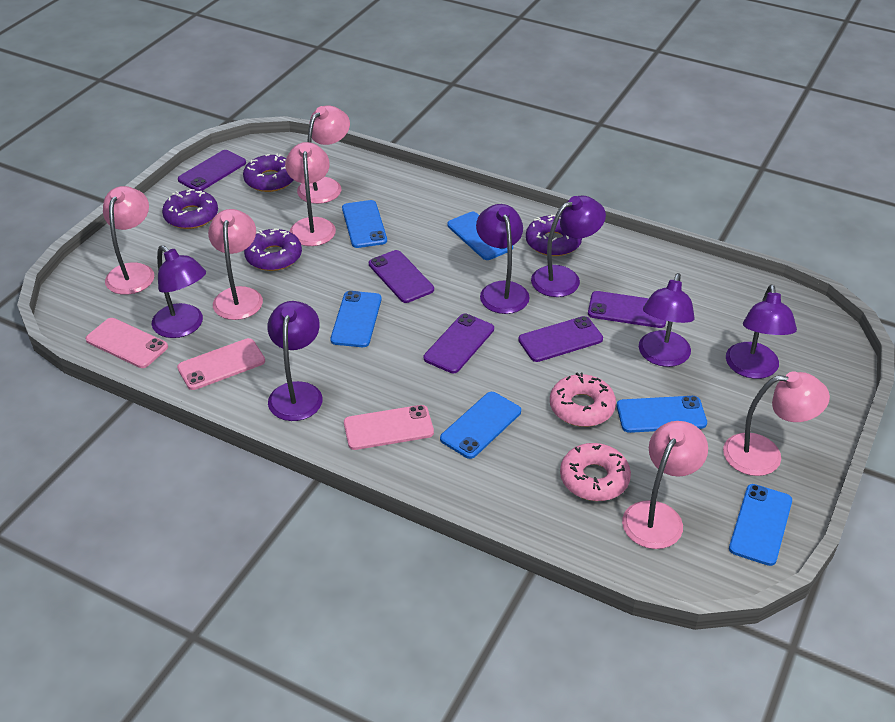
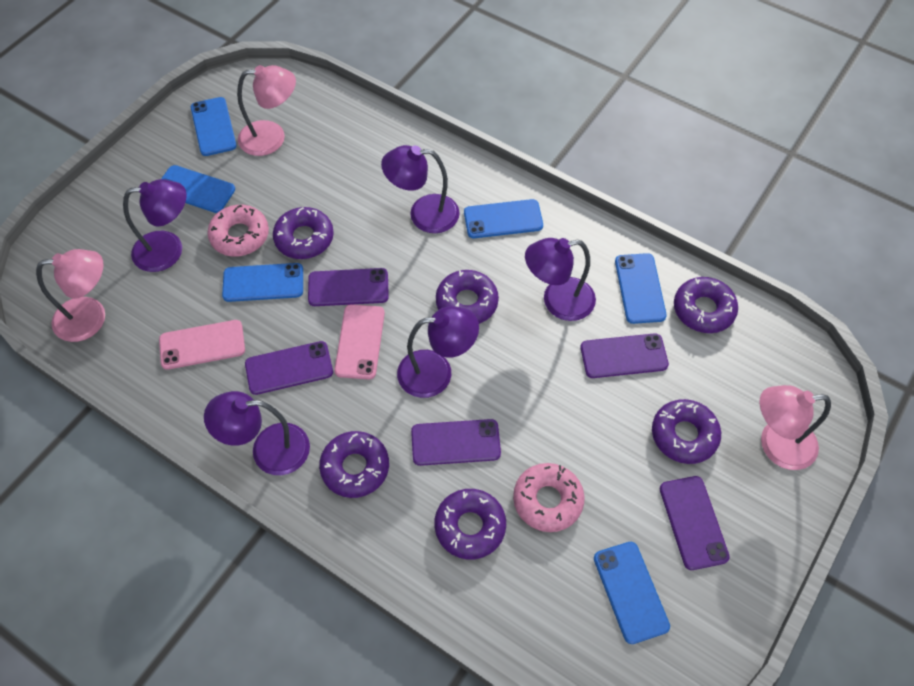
pink lamp: 6 -> 3
pink phone: 3 -> 2
purple donut: 4 -> 6
purple lamp: 6 -> 5

